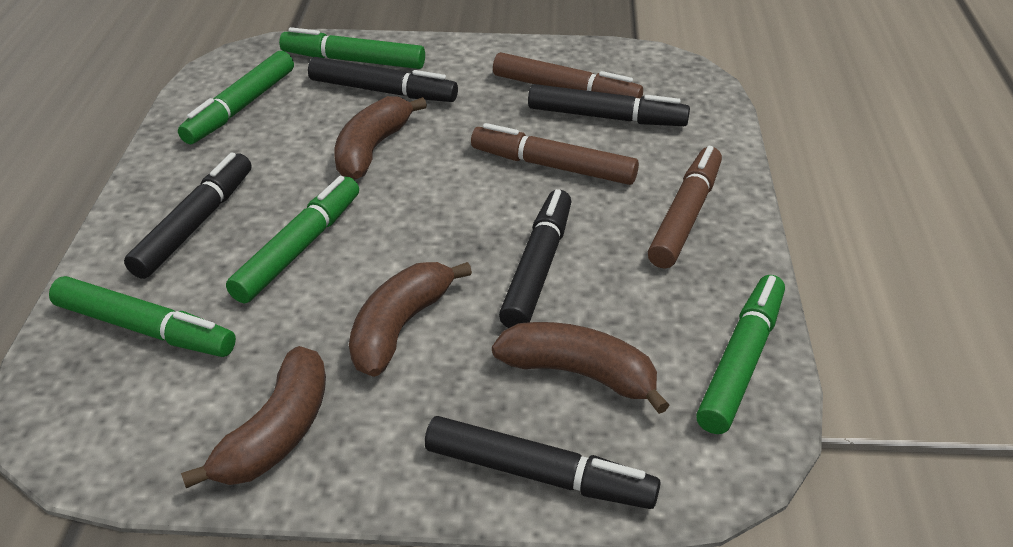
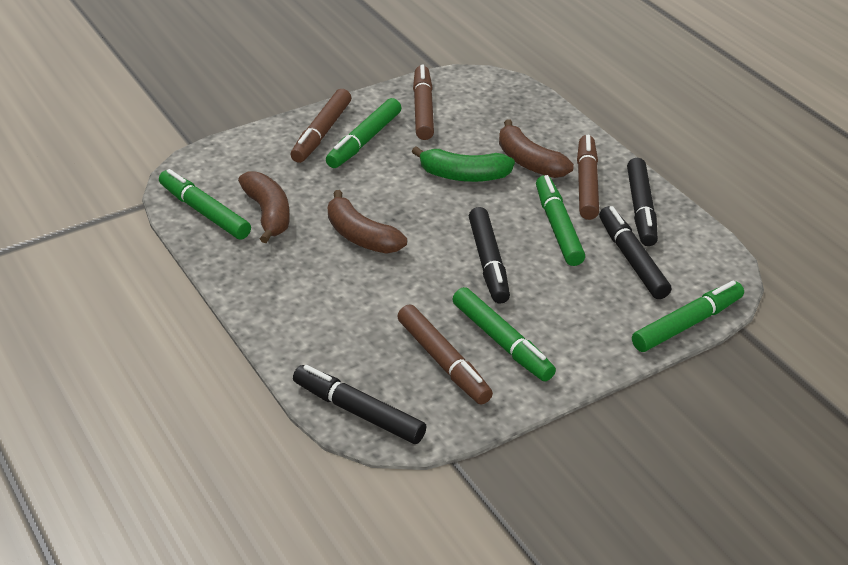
black marker: 5 -> 4
brown banana: 4 -> 3
brown marker: 3 -> 4
green banana: 0 -> 1

